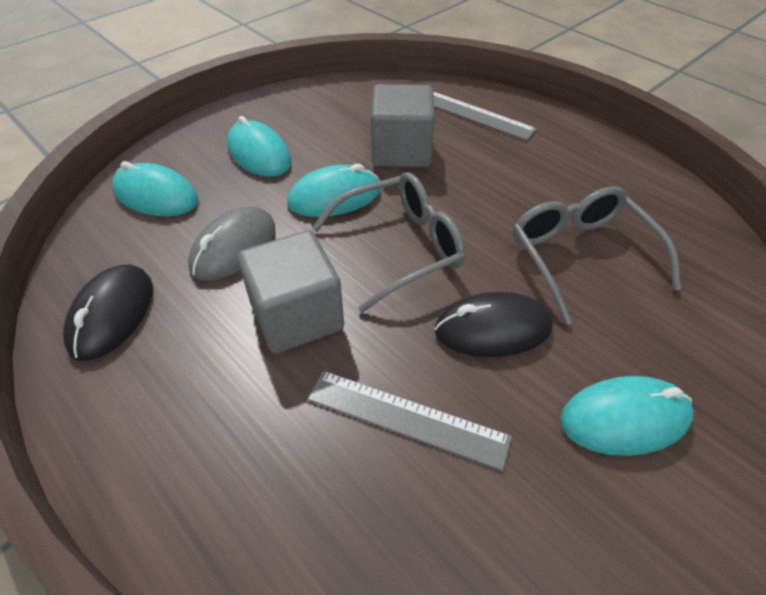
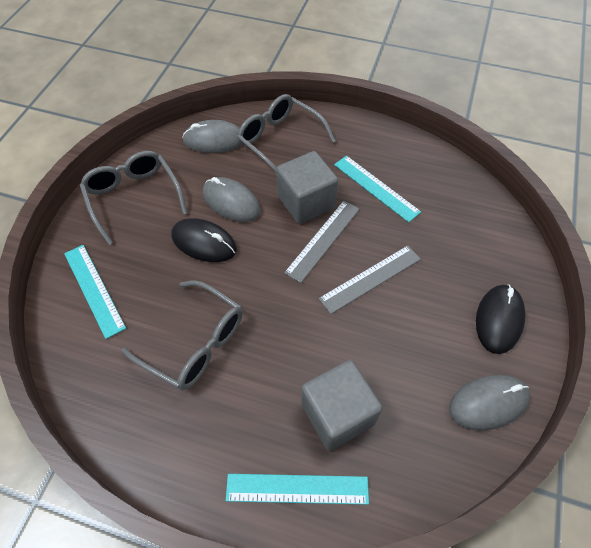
grey glasses: 2 -> 3
grey mouse: 1 -> 3
turquoise mouse: 4 -> 0
turquoise ruler: 0 -> 3

